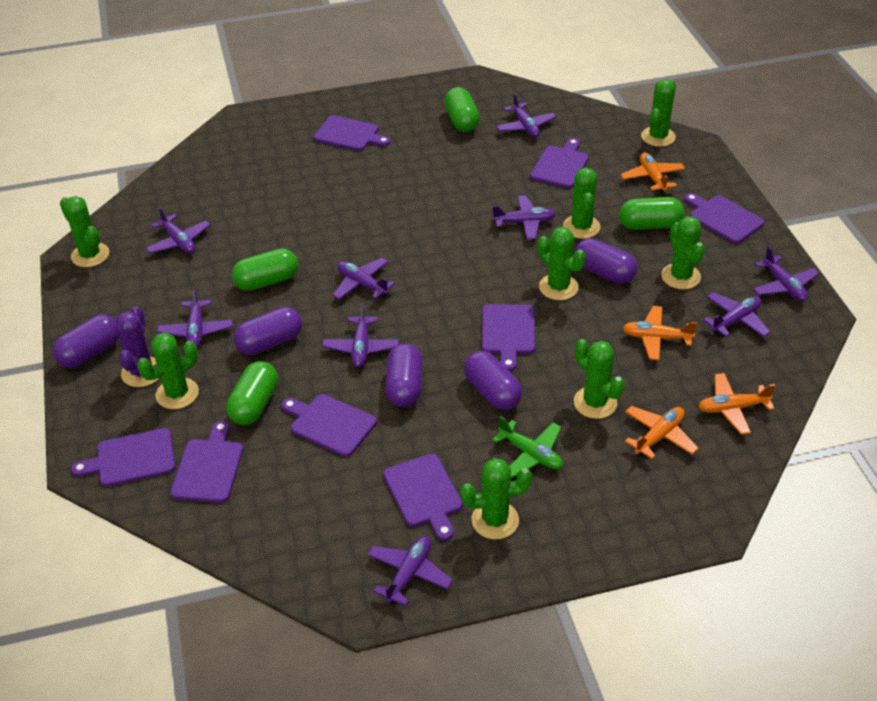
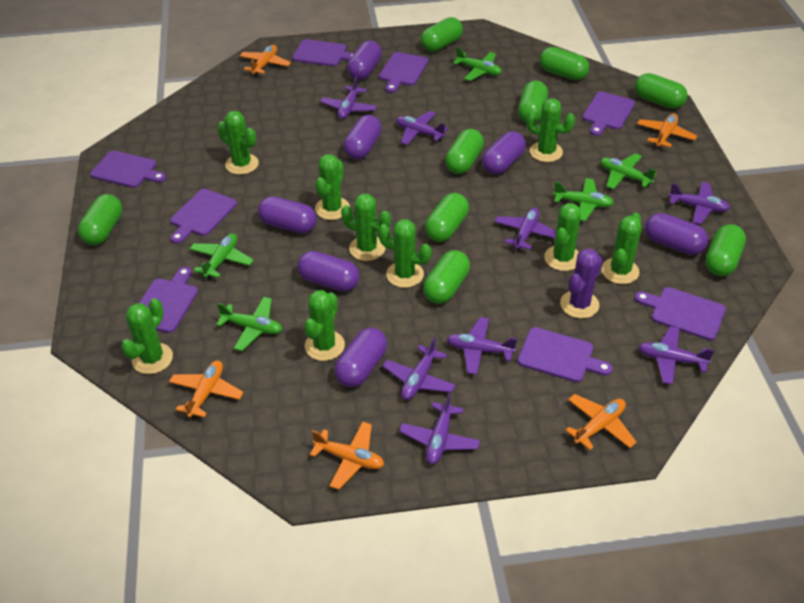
green cactus: 8 -> 9
green capsule: 4 -> 9
green plane: 1 -> 5
orange plane: 4 -> 5
purple capsule: 5 -> 7
purple plane: 9 -> 8

